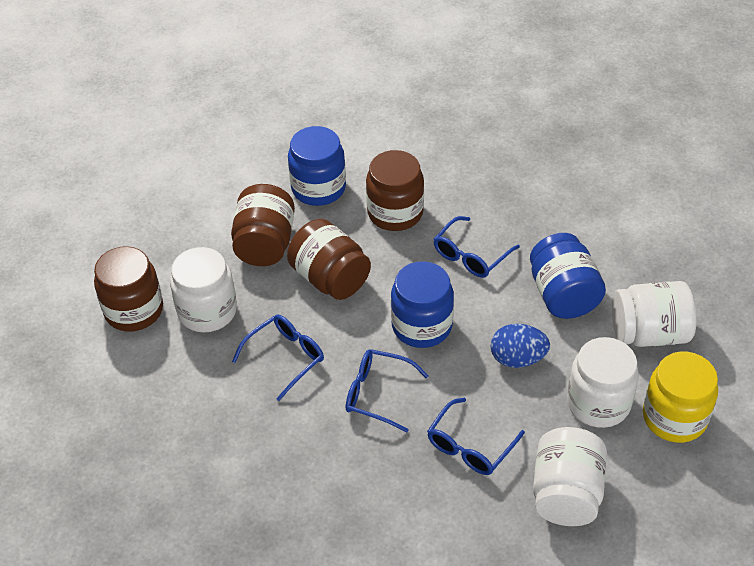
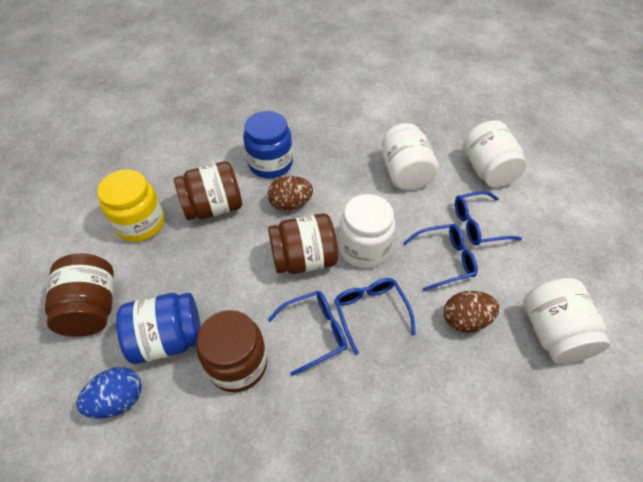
blue jar: 3 -> 2
brown egg: 0 -> 2

